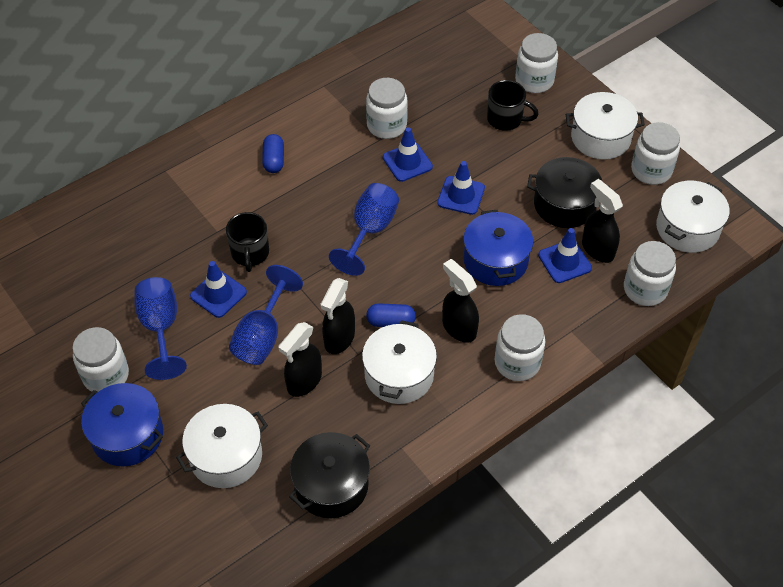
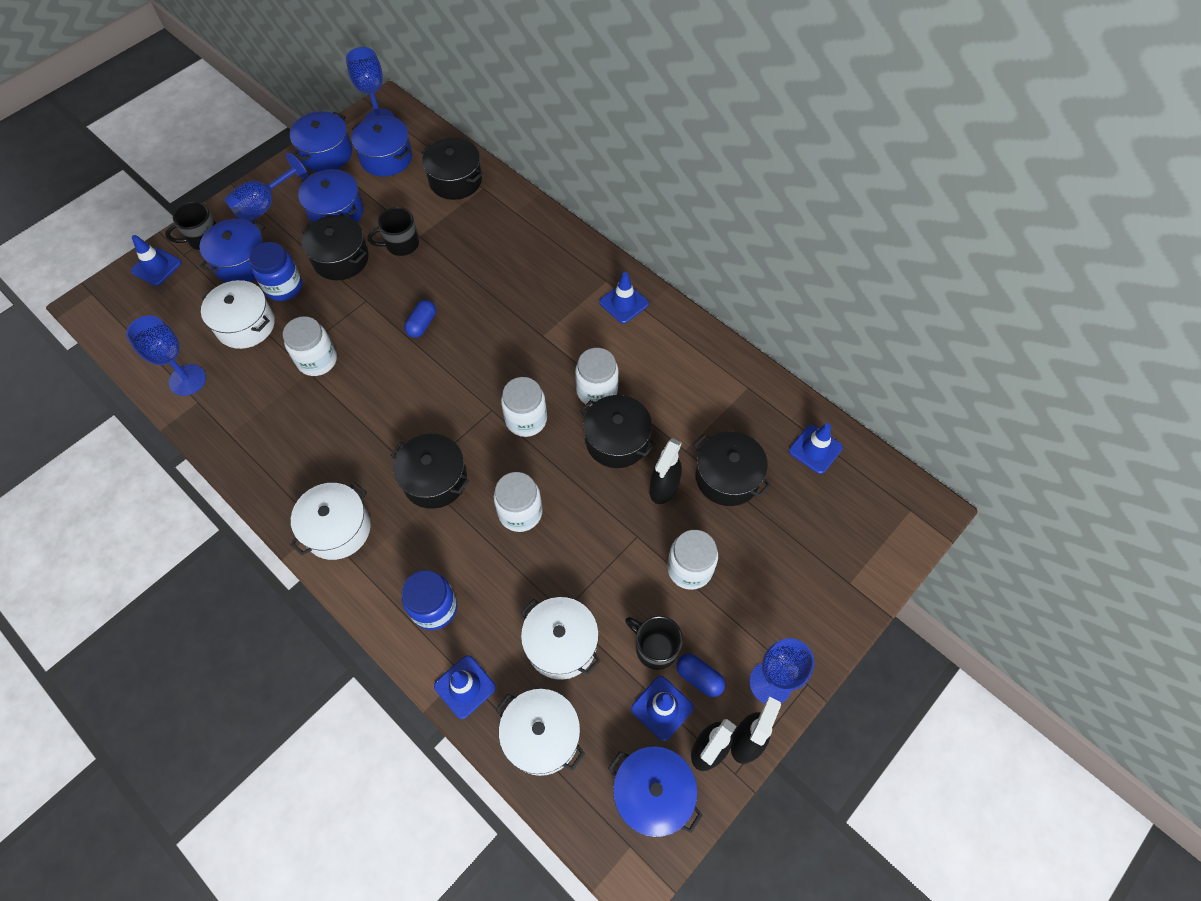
black mug: 2 -> 3
black pot: 2 -> 5
black spray bottle: 4 -> 3
blue goblet: 3 -> 4
blue jar: 0 -> 2
blue pot: 2 -> 5
blue traffic cone: 4 -> 5
white jar: 6 -> 5

